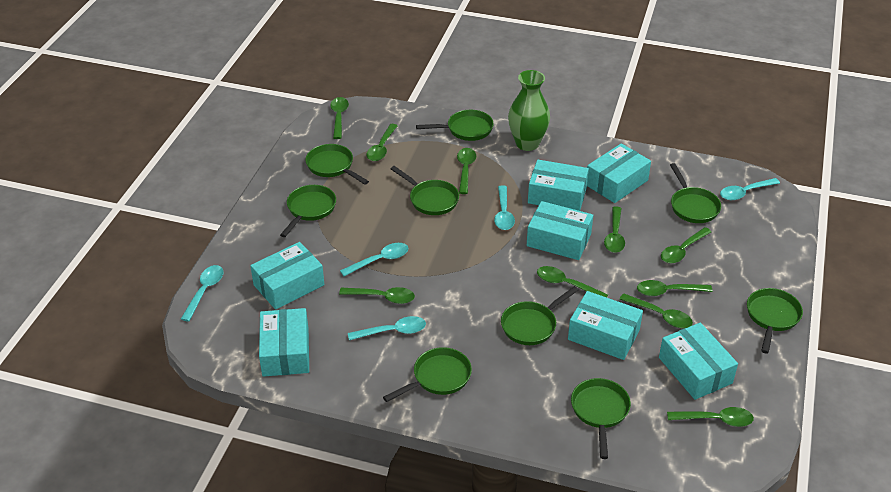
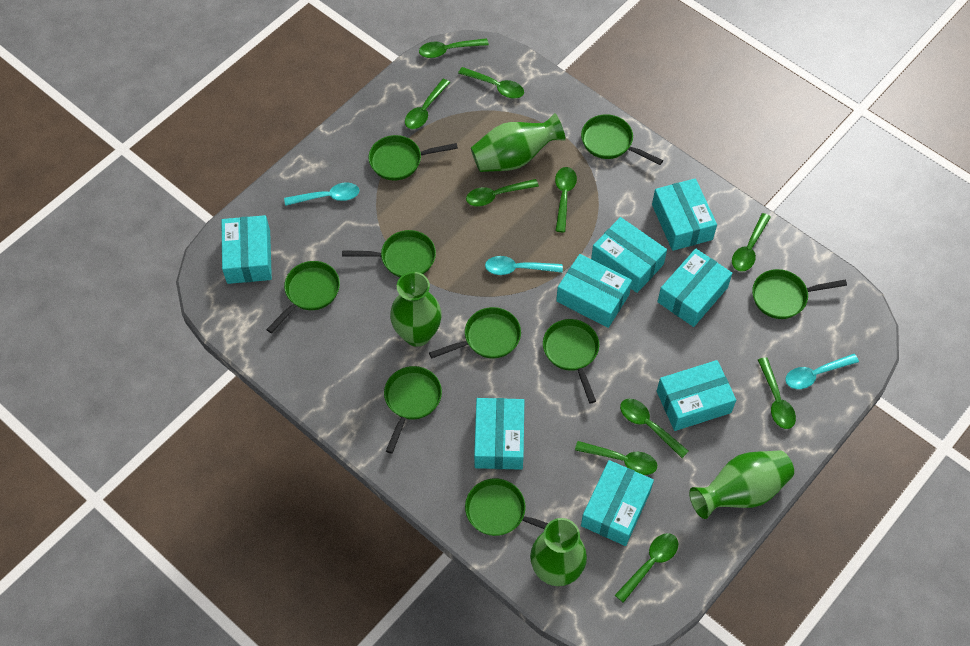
green vase: 1 -> 4
turquoise box: 7 -> 8
turquoise spoon: 5 -> 3

